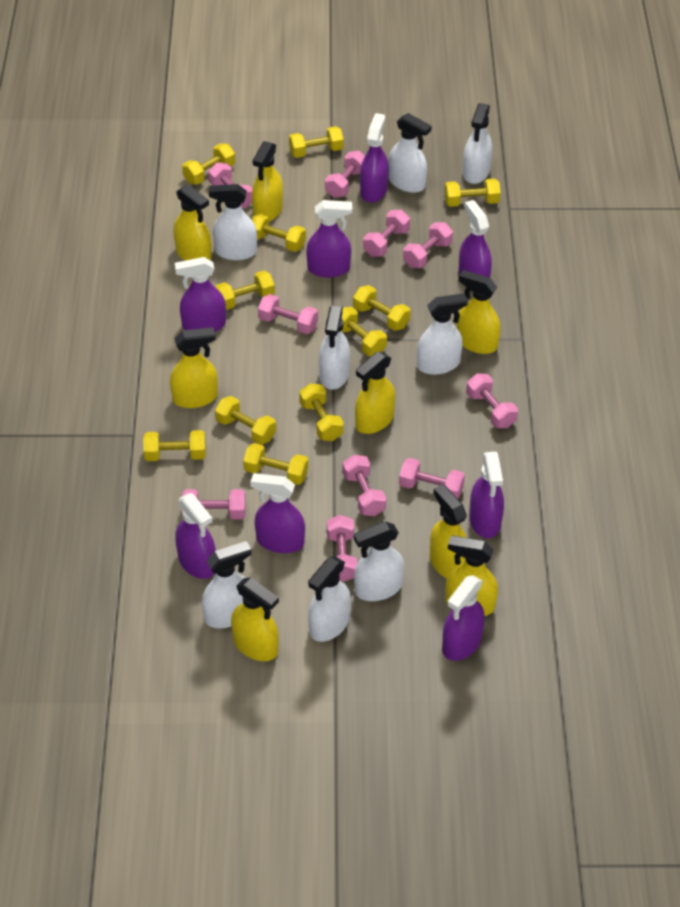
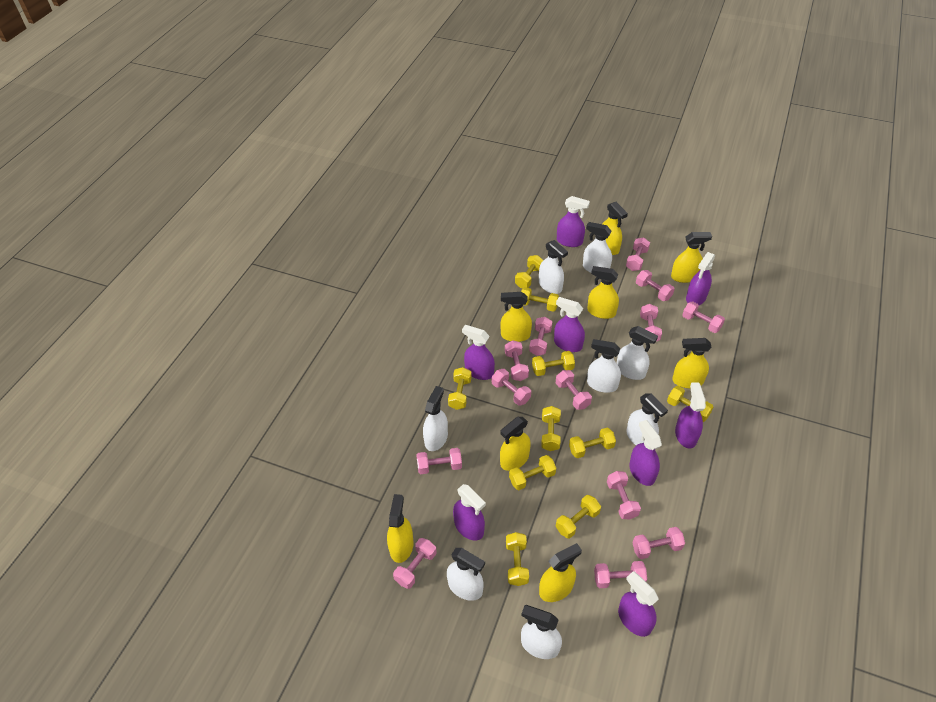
pink dumbbell: 10 -> 13
yellow dumbbell: 11 -> 10

